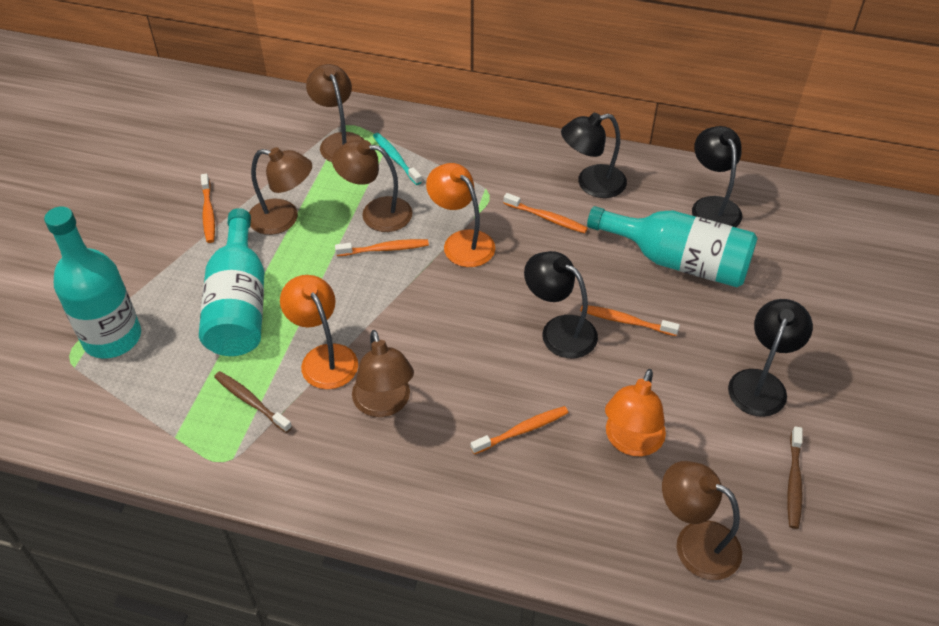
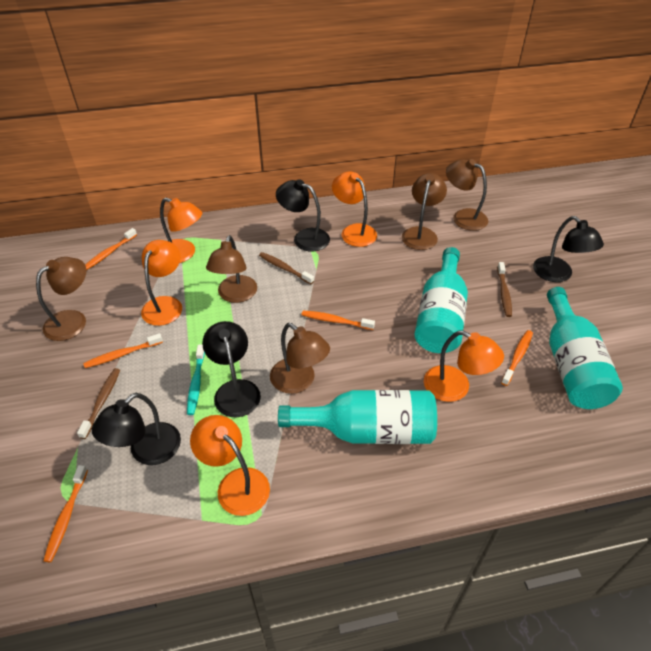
brown toothbrush: 2 -> 3
orange lamp: 3 -> 5

